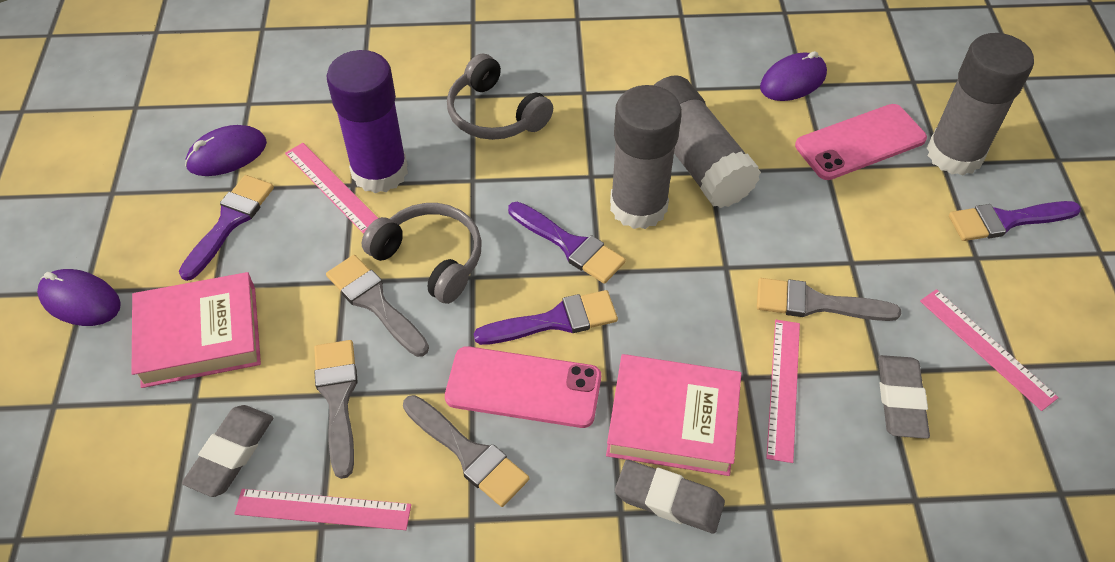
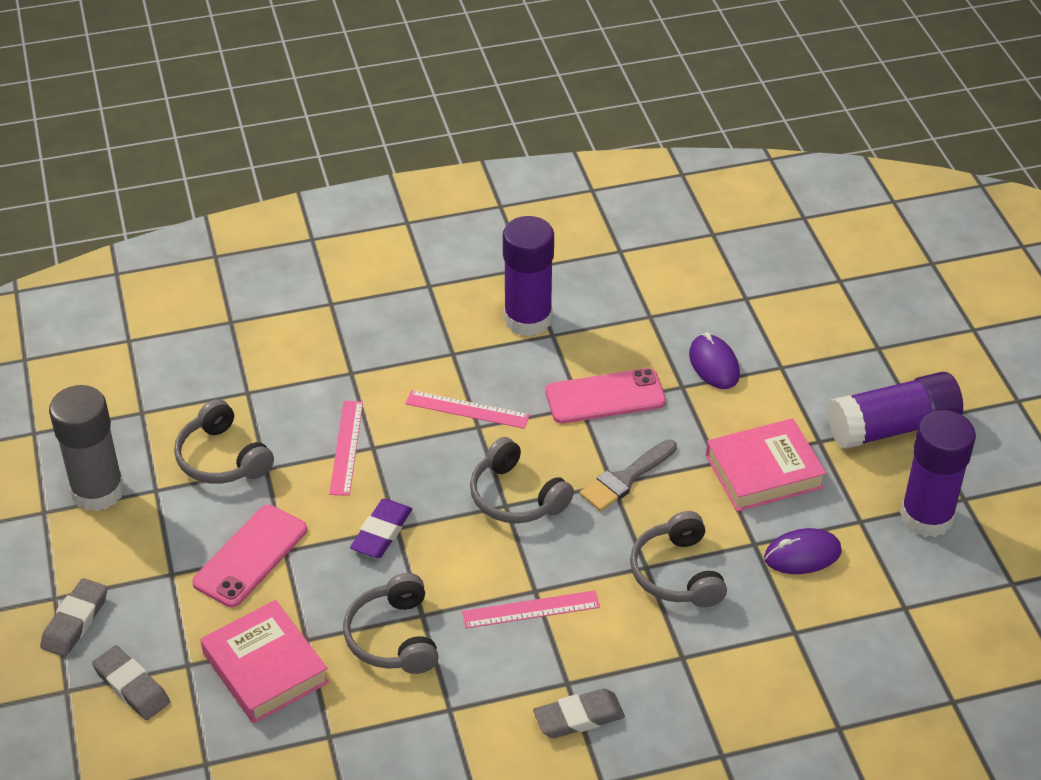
grey brush: 4 -> 1
grey glue stick: 3 -> 1
grey headphones: 2 -> 4
pink ruler: 4 -> 3
purple brush: 4 -> 0
purple eraser: 0 -> 1
purple glue stick: 1 -> 3
purple mouse: 3 -> 2

